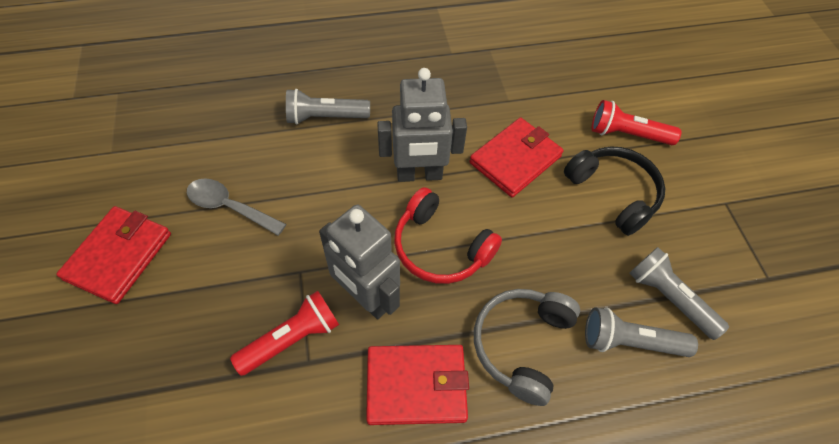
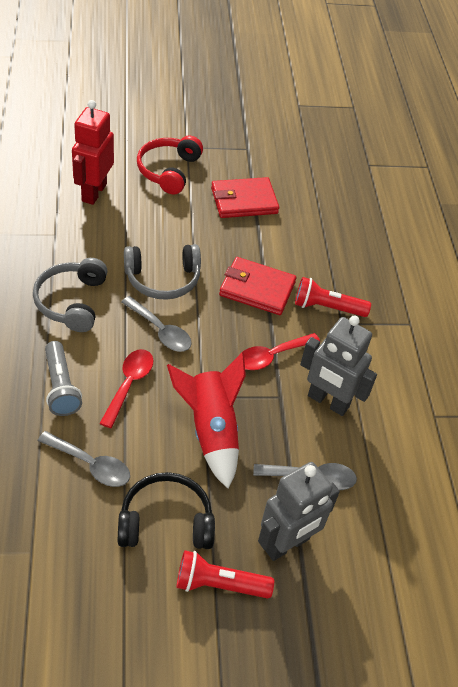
grey flashlight: 3 -> 1
grey headphones: 1 -> 2
grey spoon: 1 -> 3
red robot: 0 -> 1
red rocket: 0 -> 1
red spoon: 0 -> 2
red wallet: 3 -> 2

